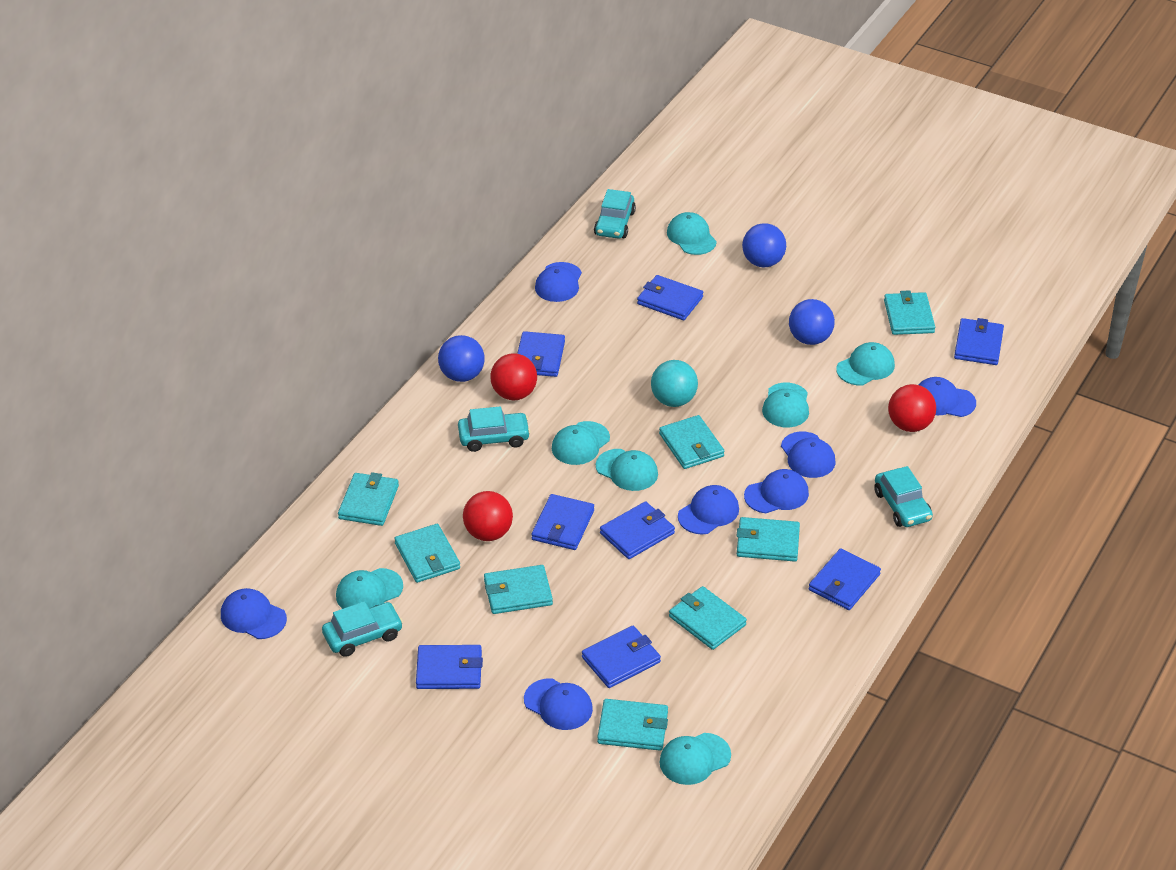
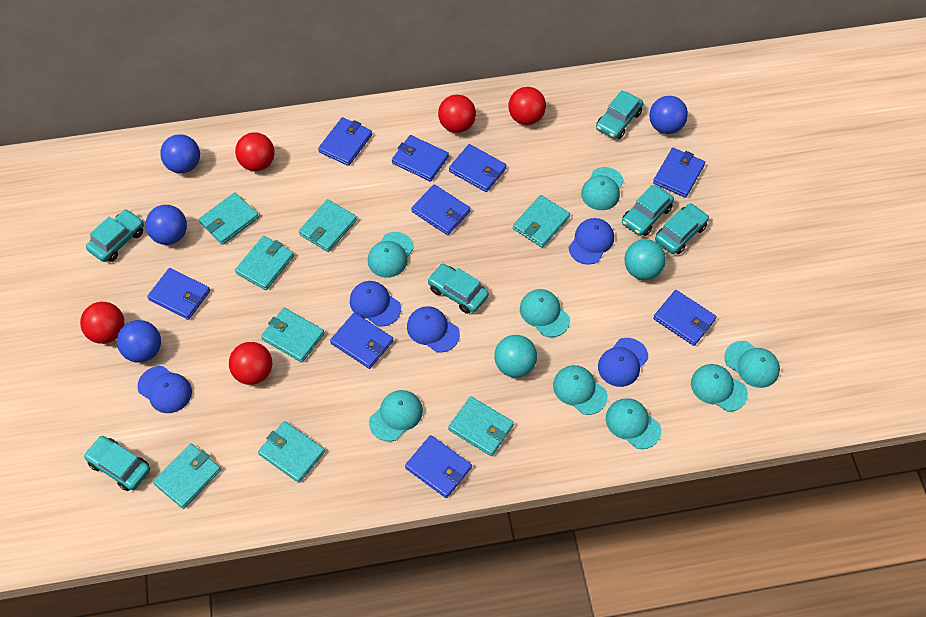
blue ball: 3 -> 4
blue cap: 7 -> 5
blue wallet: 8 -> 9
red ball: 3 -> 5
turquoise ball: 1 -> 2
turquoise cap: 7 -> 8
turquoise car: 4 -> 6

